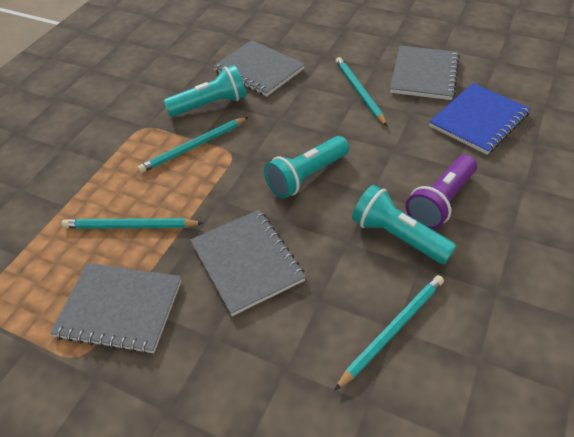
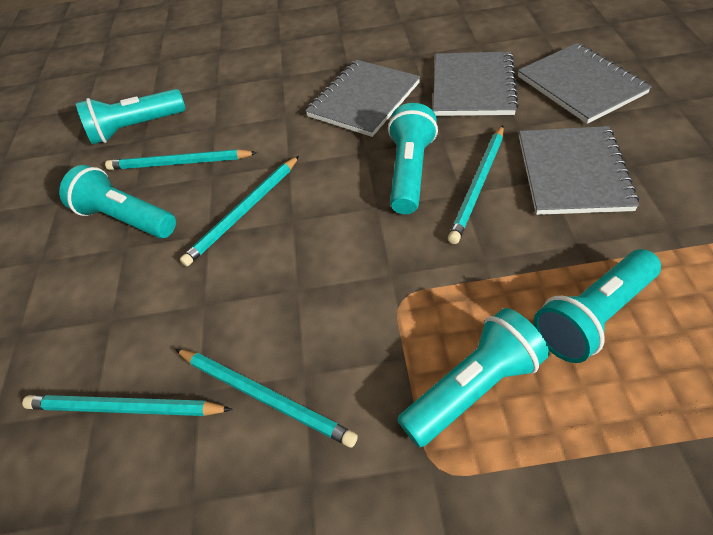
blue notebook: 1 -> 0
purple flashlight: 1 -> 0
turquoise flashlight: 3 -> 5
turquoise pencil: 4 -> 5

